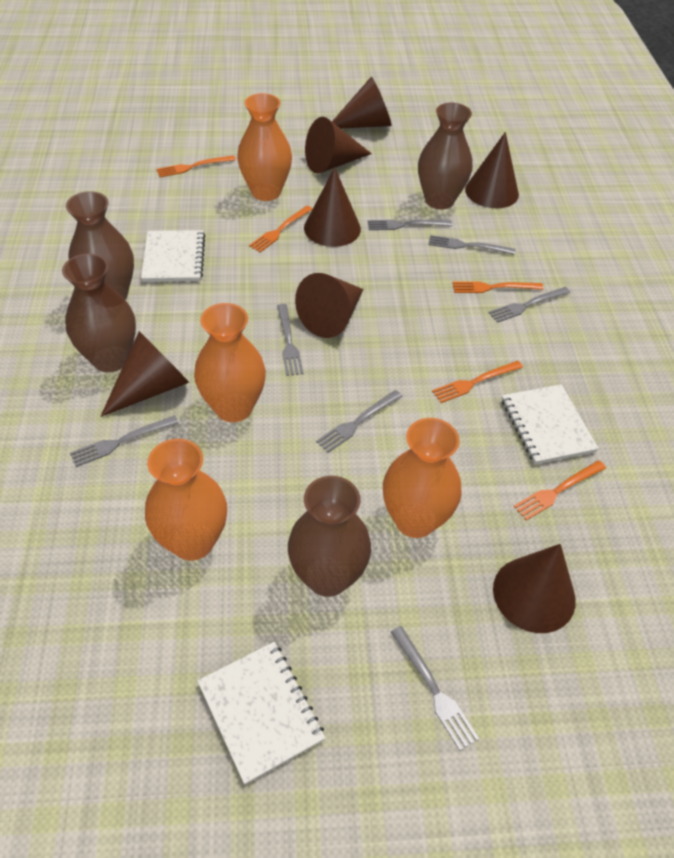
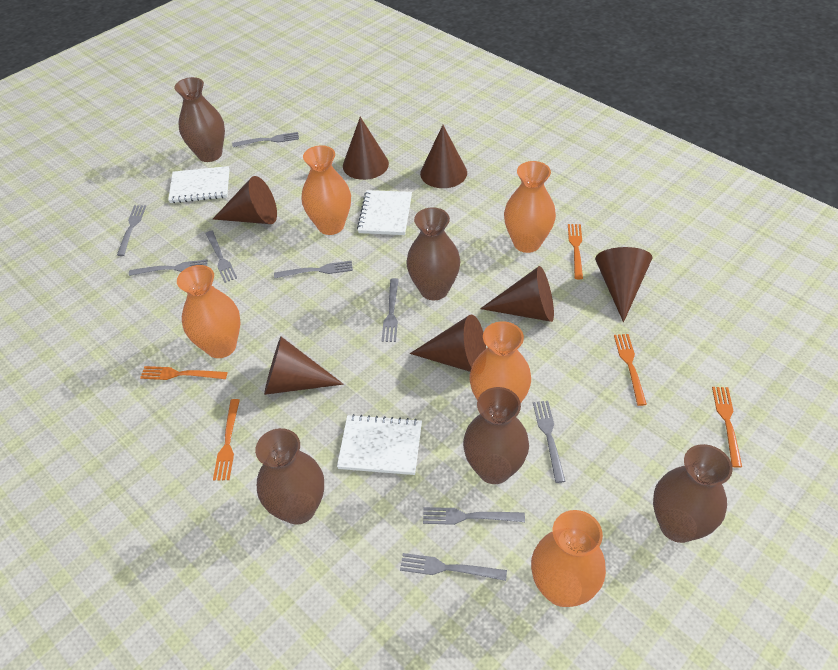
brown vase: 4 -> 5
grey fork: 7 -> 9
orange vase: 4 -> 5

